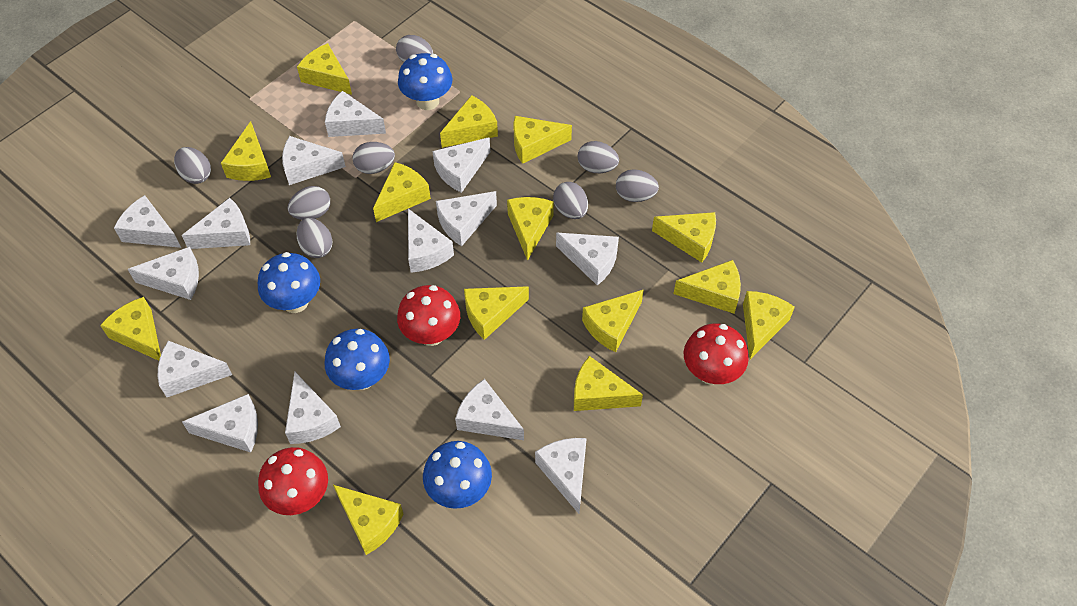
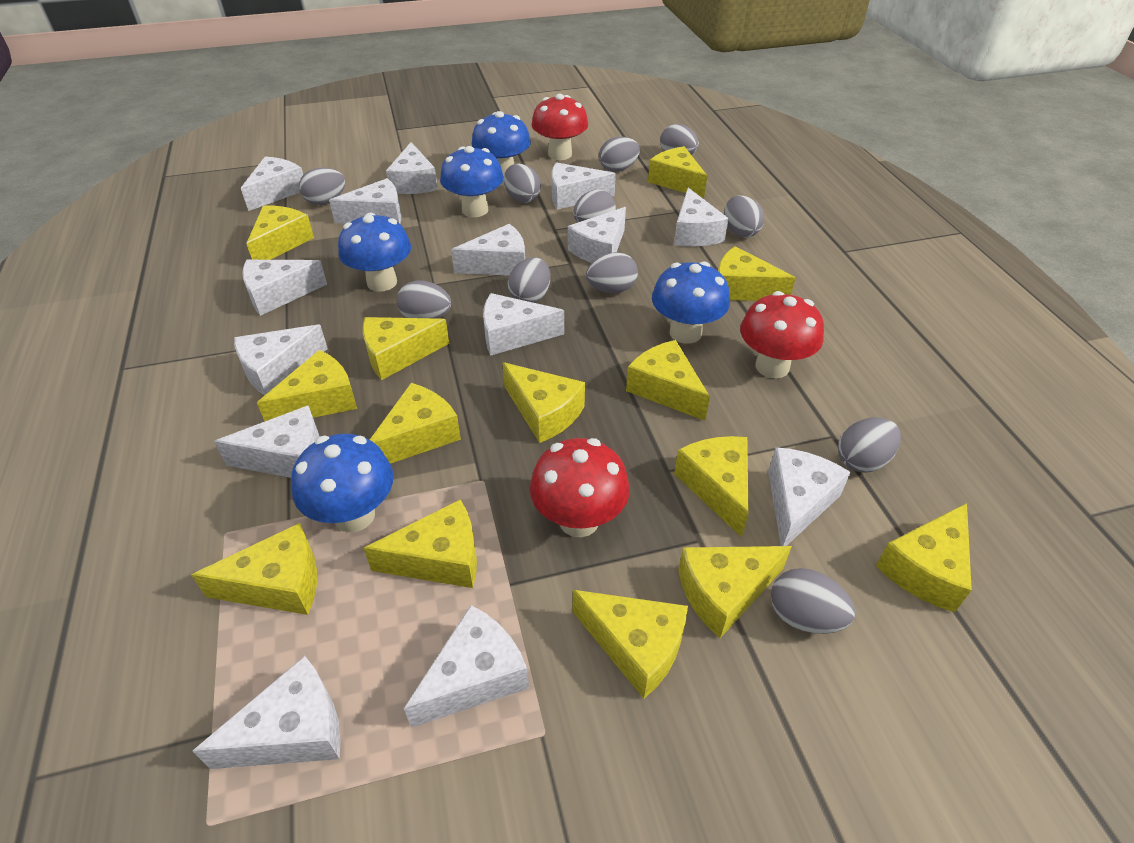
blue mushroom: 4 -> 5
grey egg: 8 -> 11

